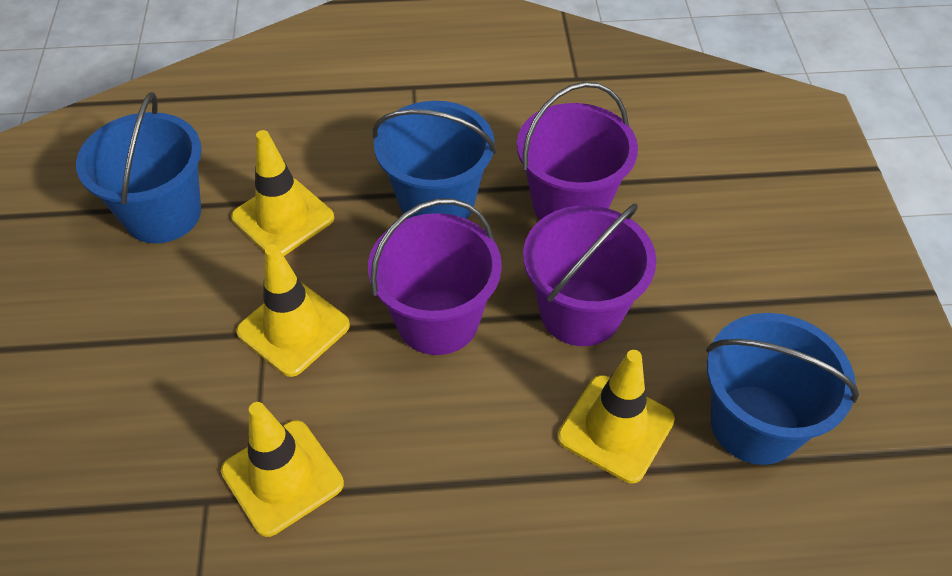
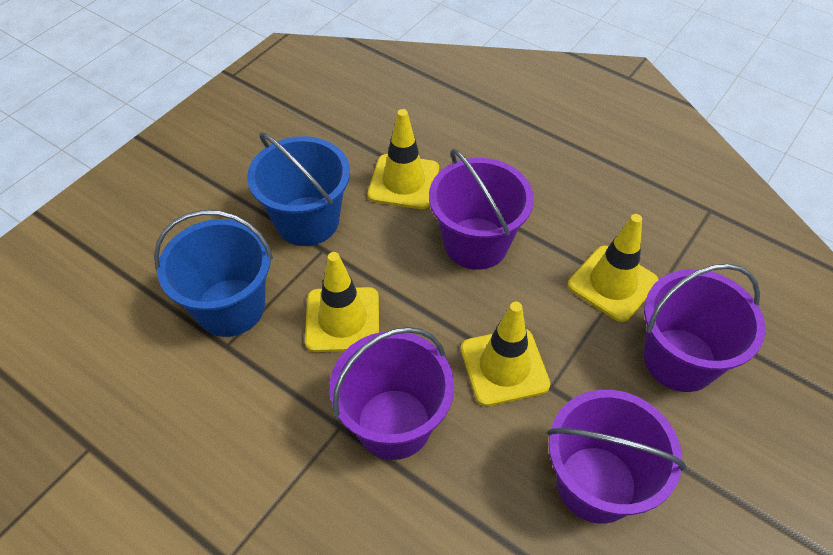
blue bucket: 3 -> 2
purple bucket: 3 -> 4

